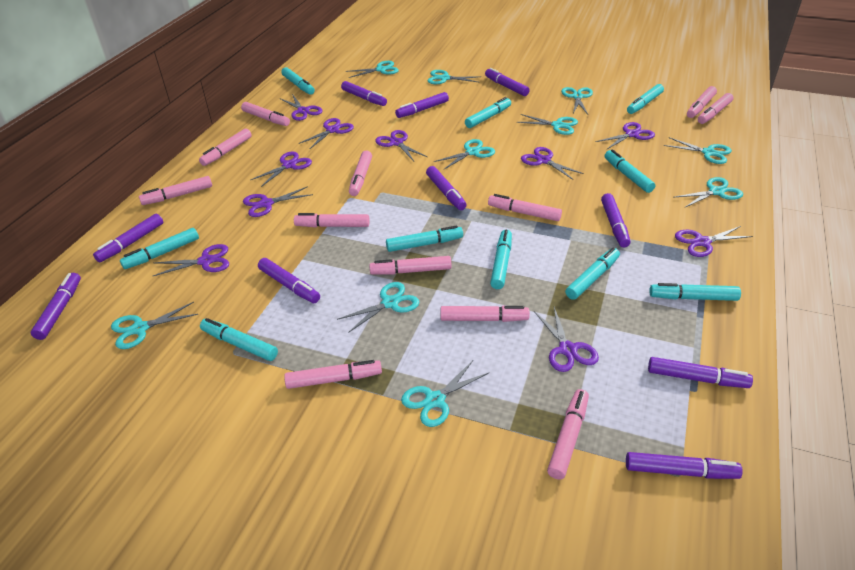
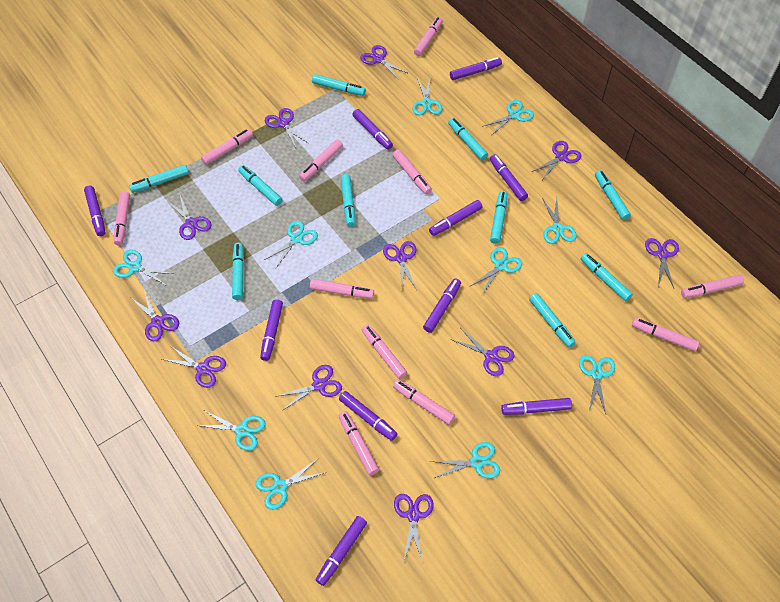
pink marker: 12 -> 11
purple scissors: 10 -> 11

